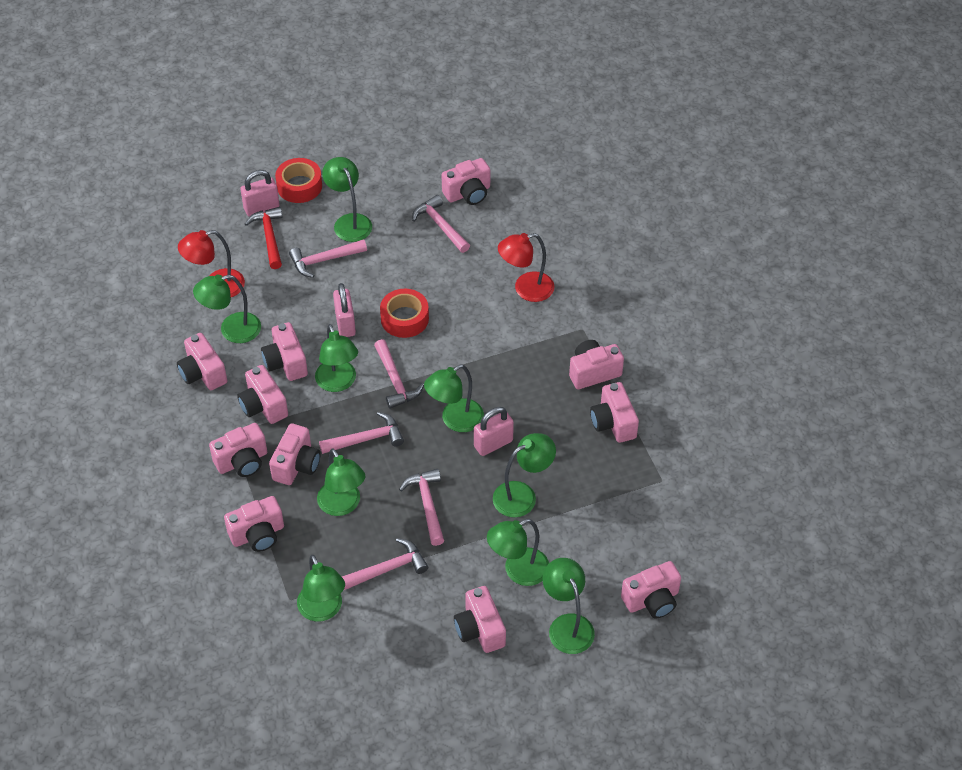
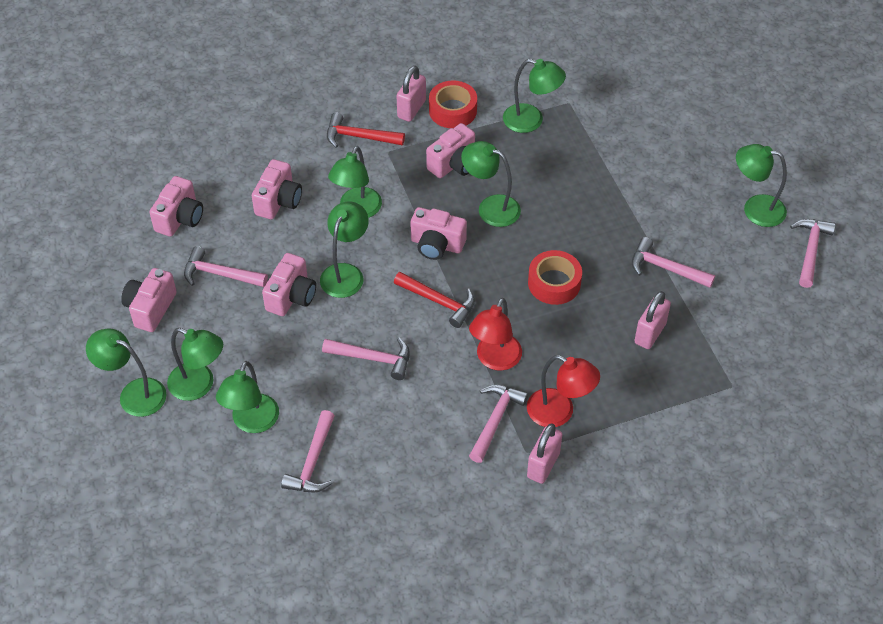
green lamp: 9 -> 8
pink camera: 11 -> 6
red hammer: 1 -> 2

